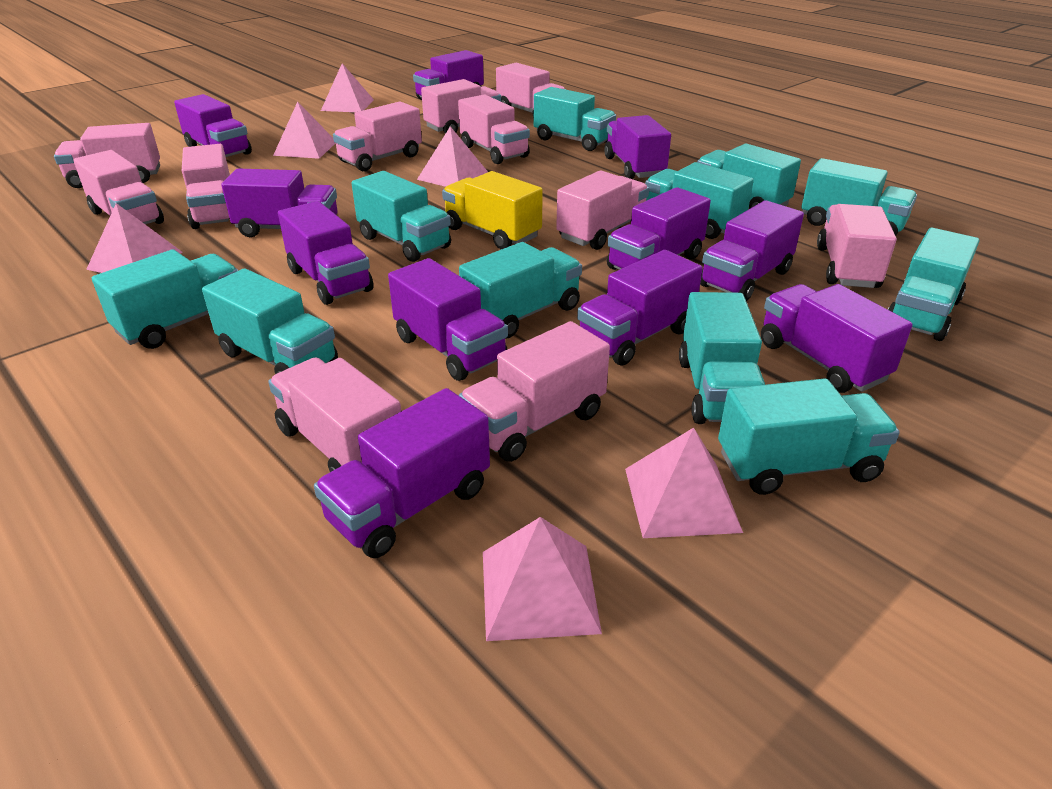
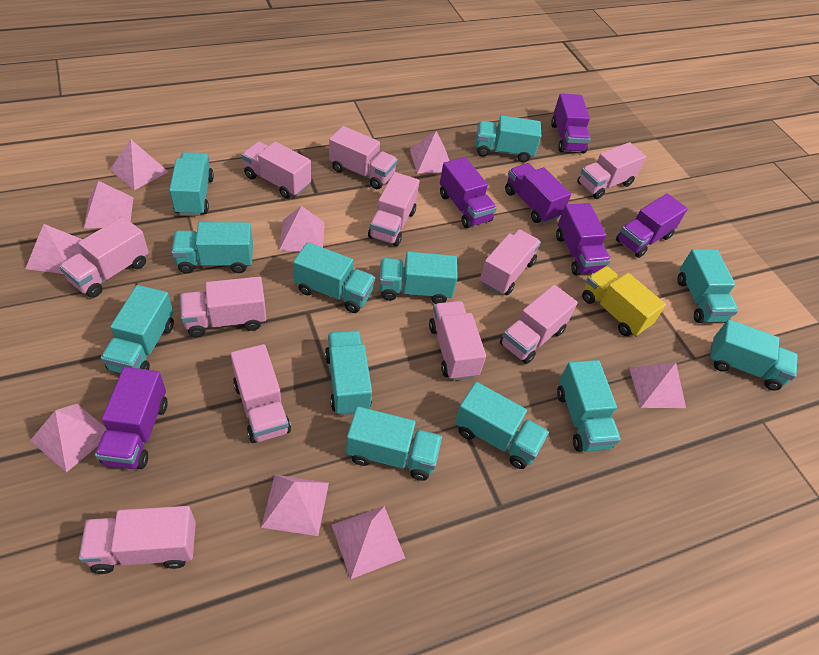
pink pyramid: 6 -> 9
purple truck: 11 -> 6
turquoise truck: 11 -> 12

